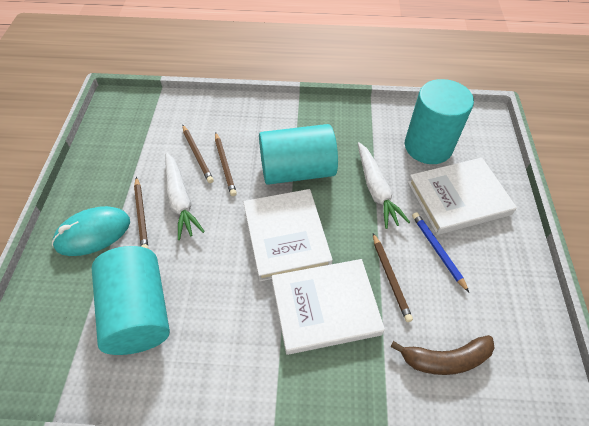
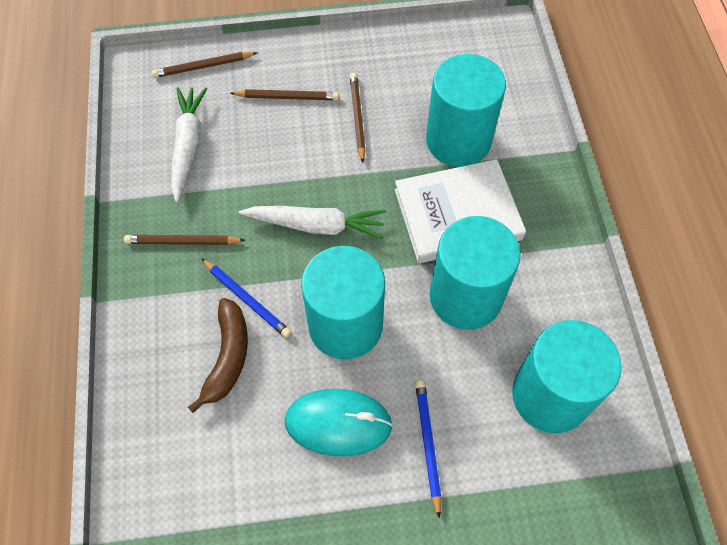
blue pencil: 1 -> 2
turquoise cylinder: 3 -> 4
white book: 3 -> 1

